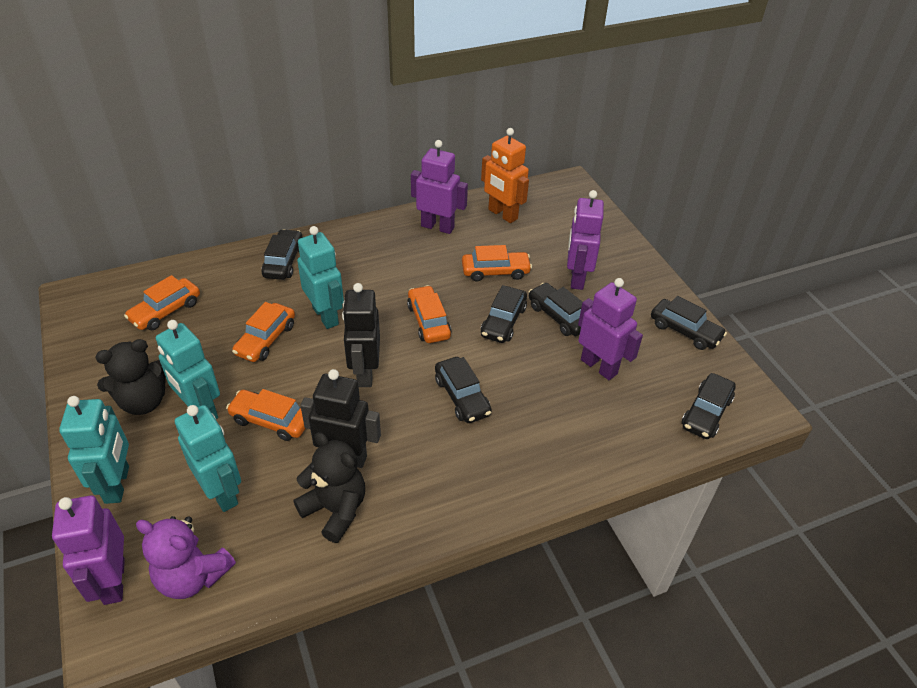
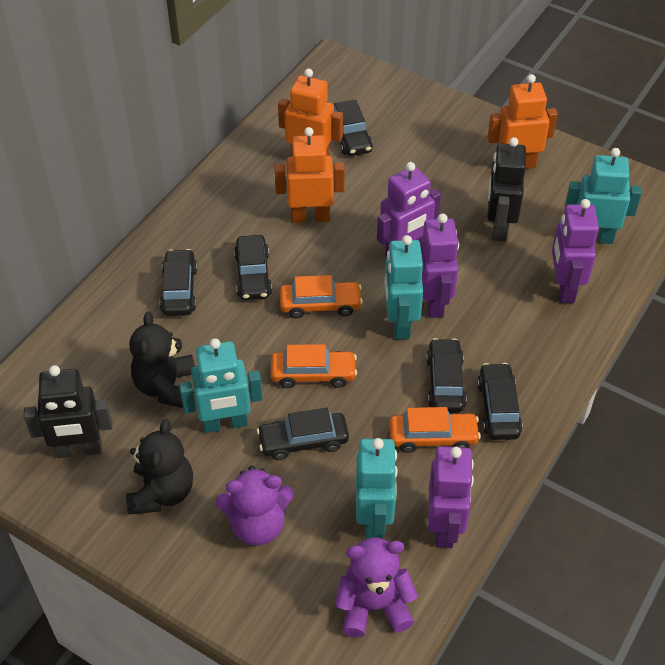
orange car: 5 -> 3
orange robot: 1 -> 3
purple teddy bear: 1 -> 2

